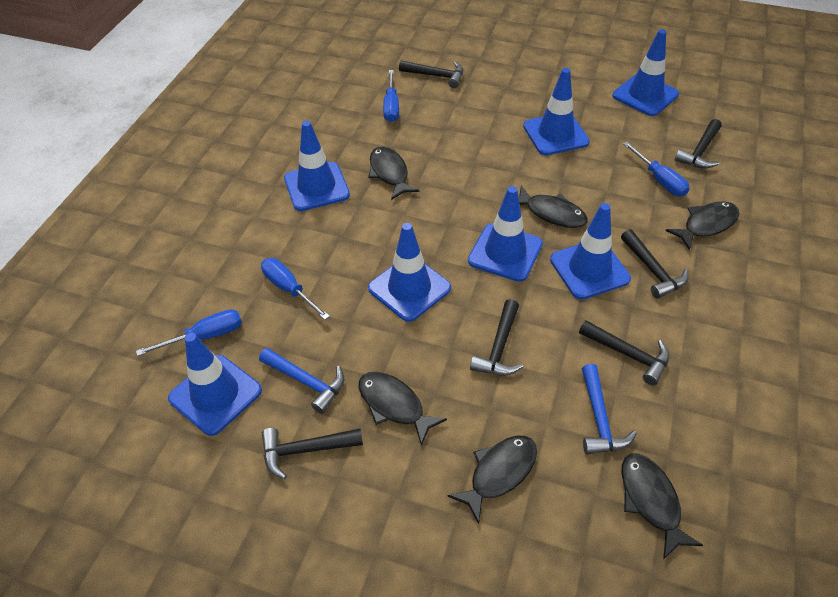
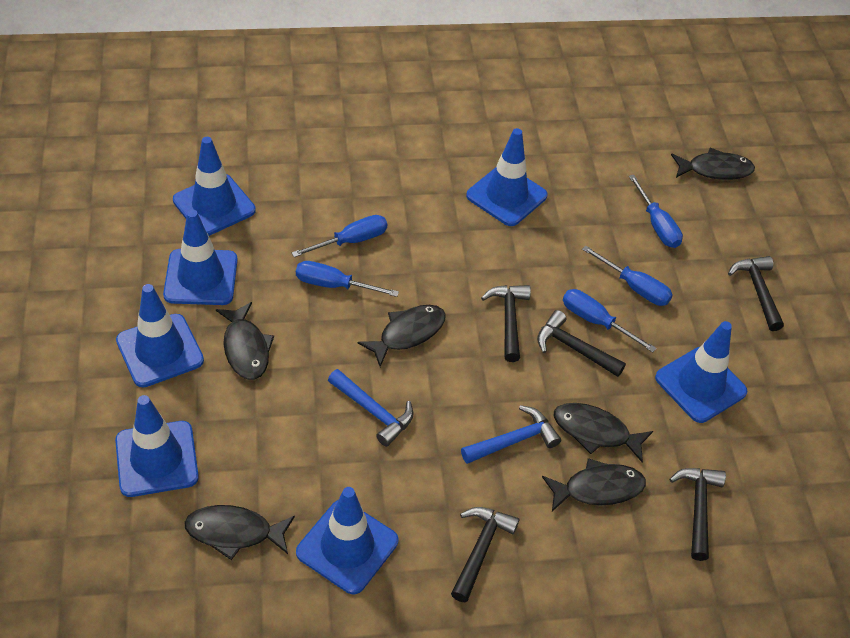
black hammer: 6 -> 5
blue screwdriver: 4 -> 5

